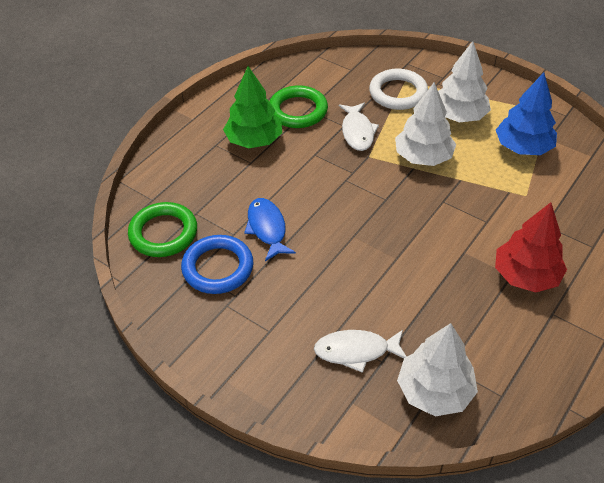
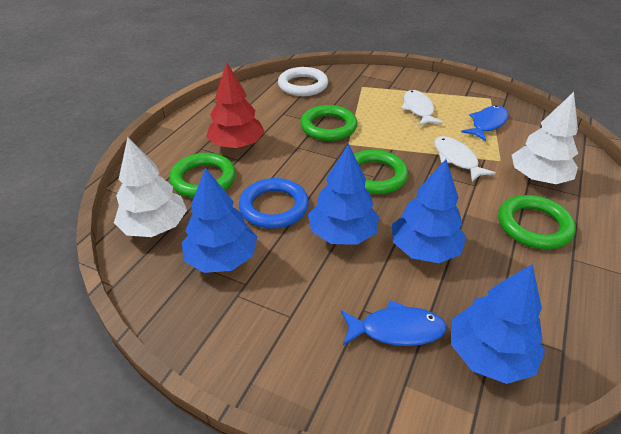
blue fish: 1 -> 2
blue tree: 1 -> 4
green ring: 2 -> 4
green tree: 1 -> 0
white tree: 3 -> 2

